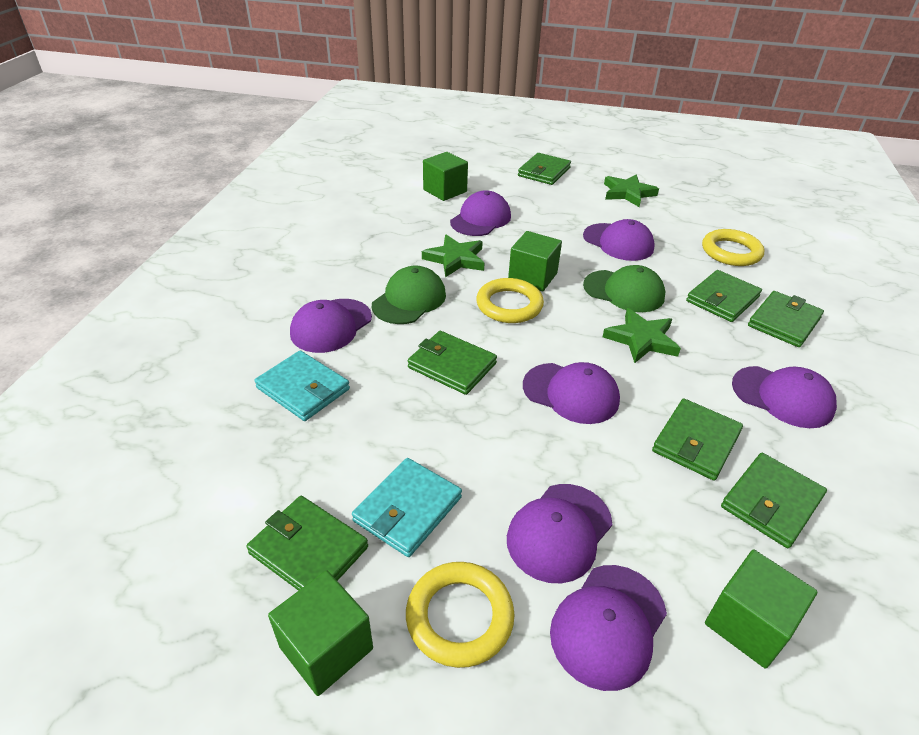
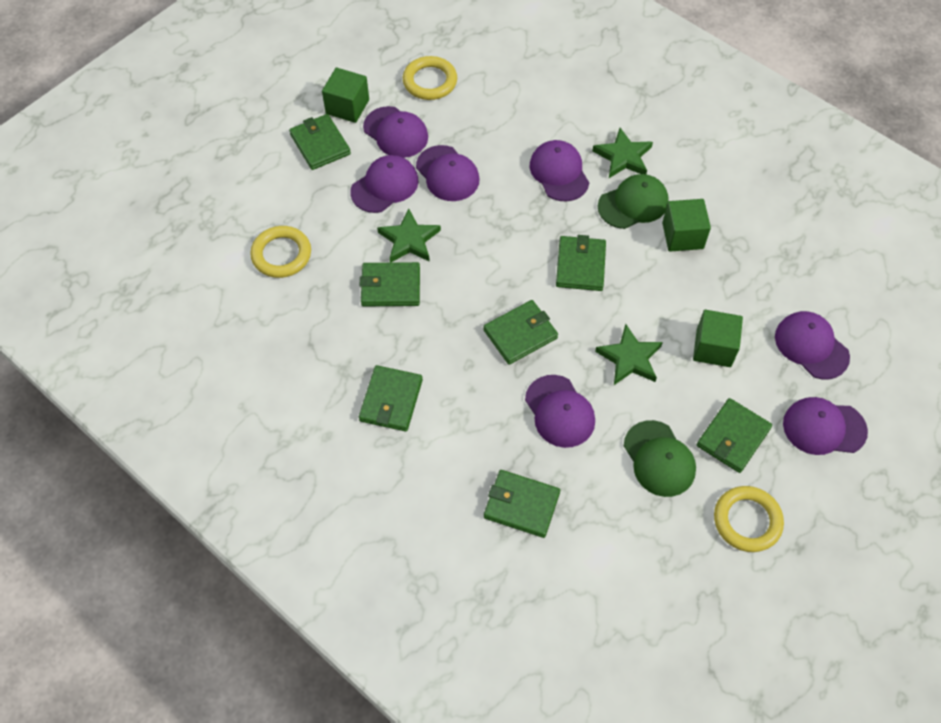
green cube: 4 -> 3
turquoise wallet: 2 -> 0

